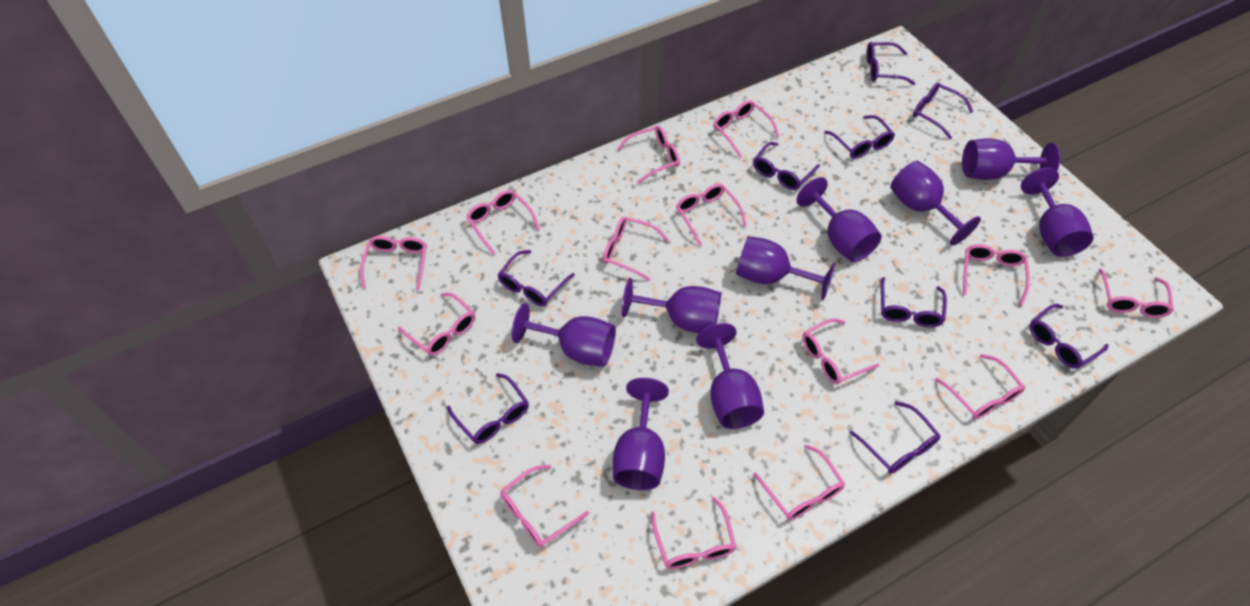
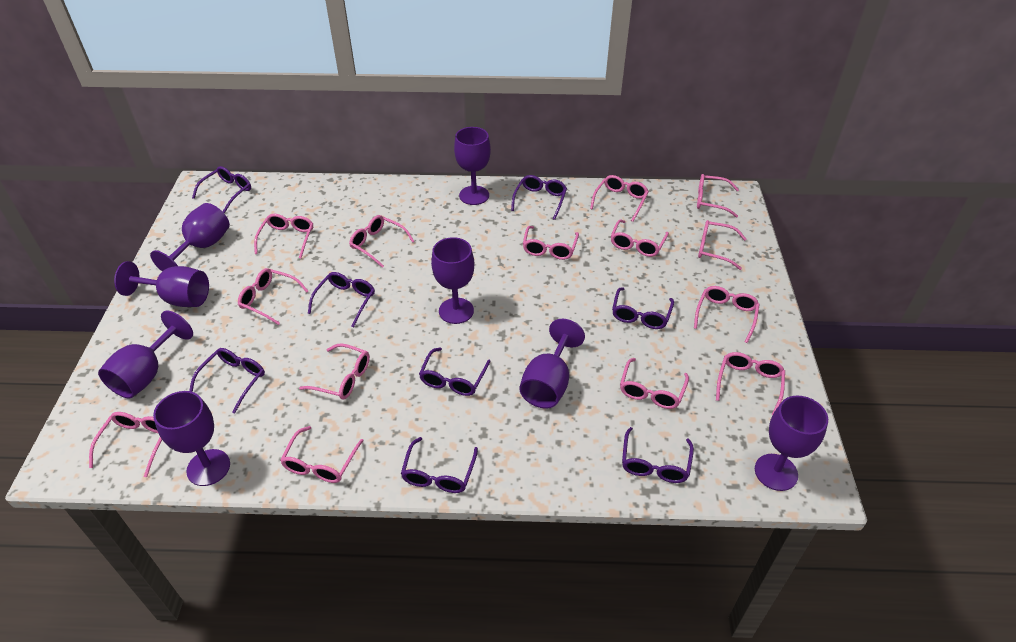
purple glasses: 9 -> 8
purple goblet: 9 -> 8

